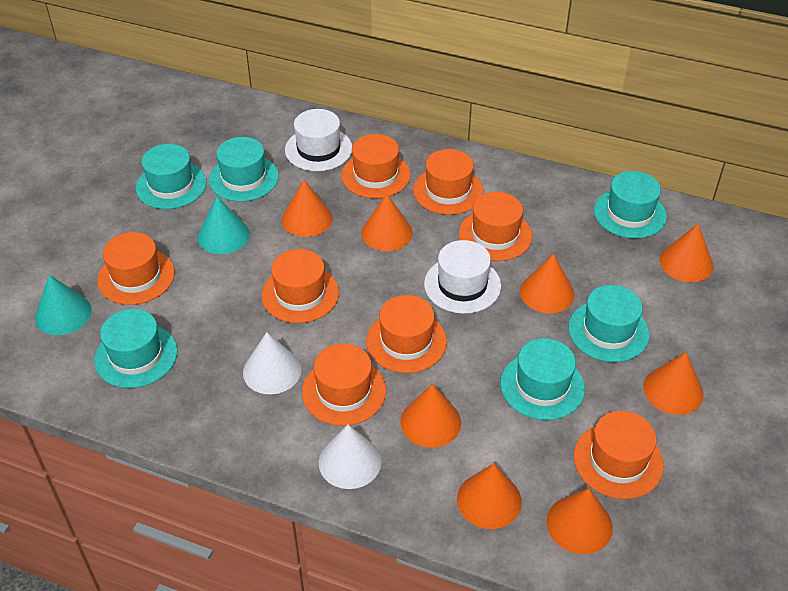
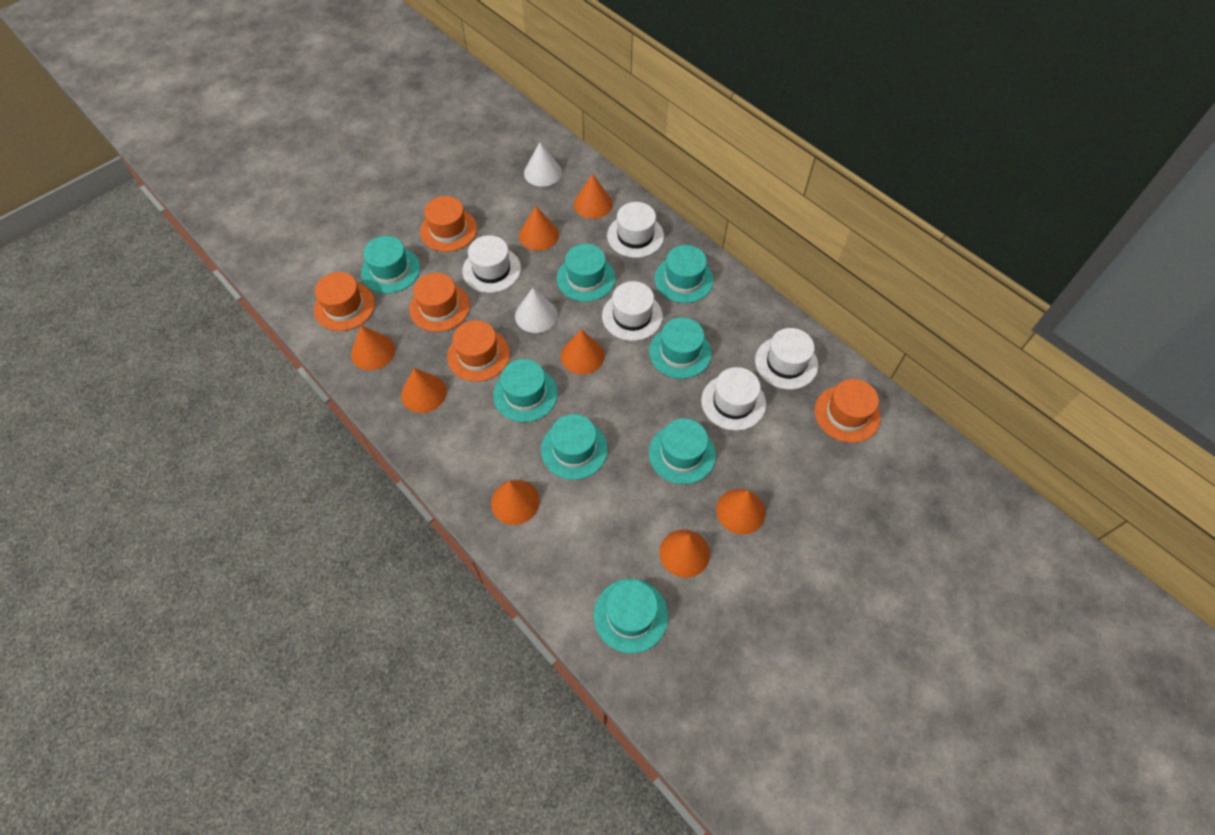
orange hat: 8 -> 5
turquoise cone: 2 -> 0
turquoise hat: 6 -> 8
white hat: 2 -> 5

